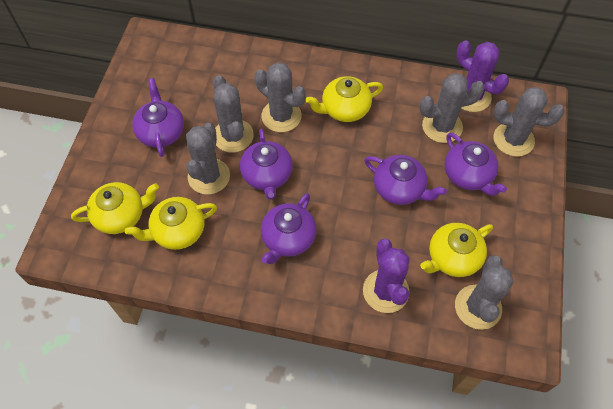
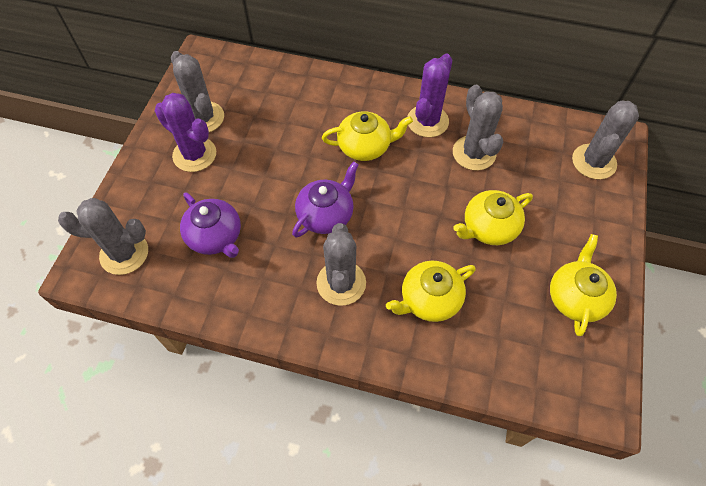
grey cactus: 6 -> 5
purple teapot: 5 -> 2

